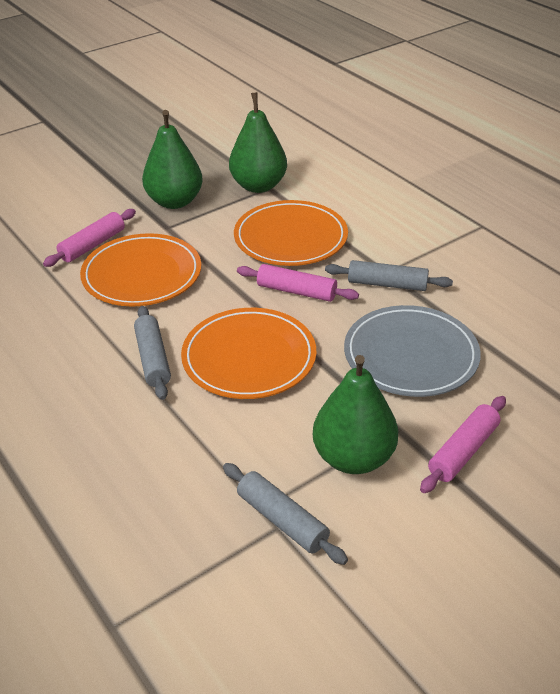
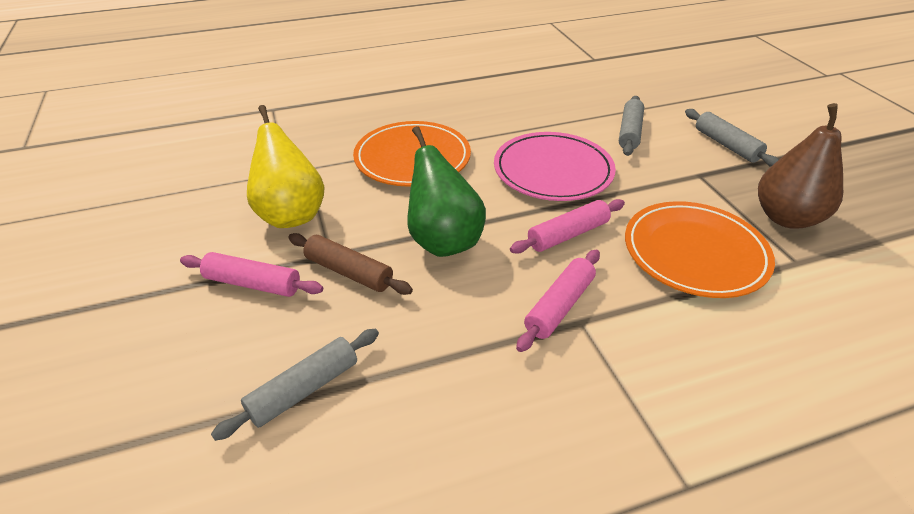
brown pear: 0 -> 1
brown rolling pin: 0 -> 1
green pear: 3 -> 1
grey plate: 1 -> 0
orange plate: 3 -> 2
pink plate: 0 -> 1
yellow pear: 0 -> 1

